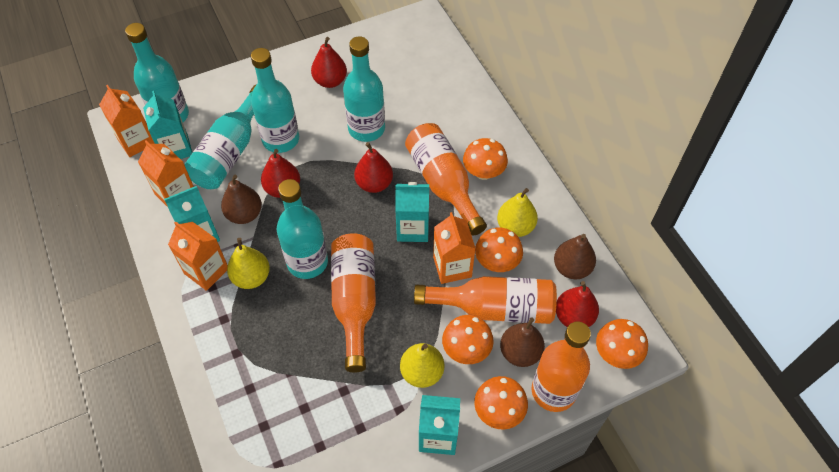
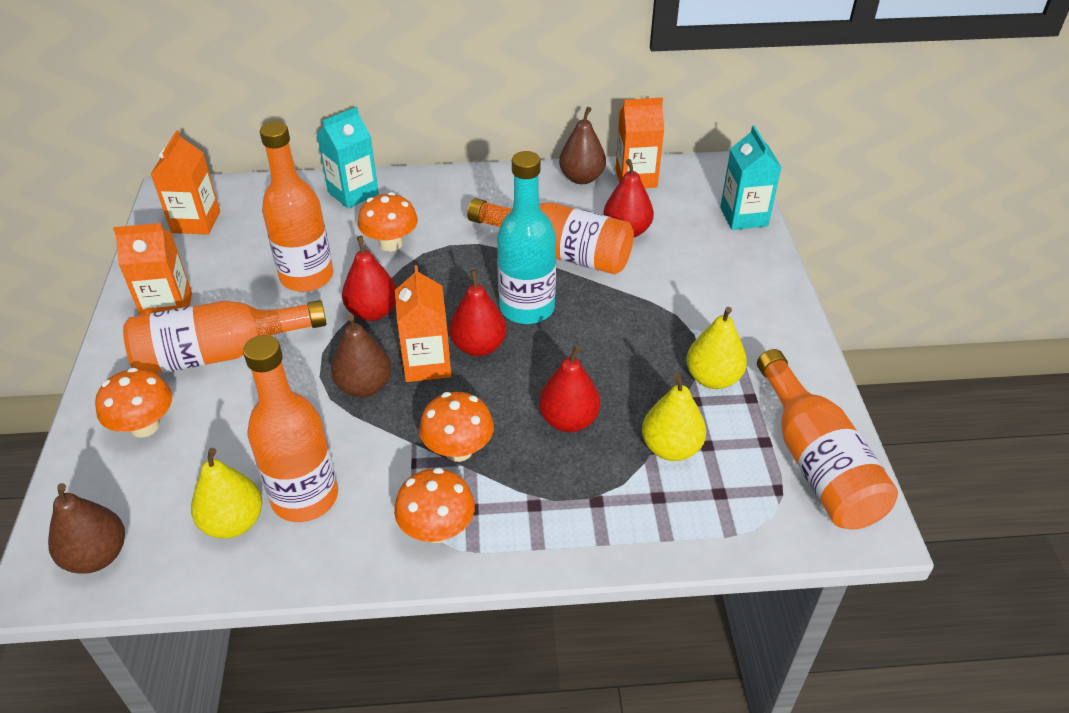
orange bottle: 4 -> 5
orange mushroom: 5 -> 4
turquoise bottle: 5 -> 1
turquoise carton: 4 -> 2

